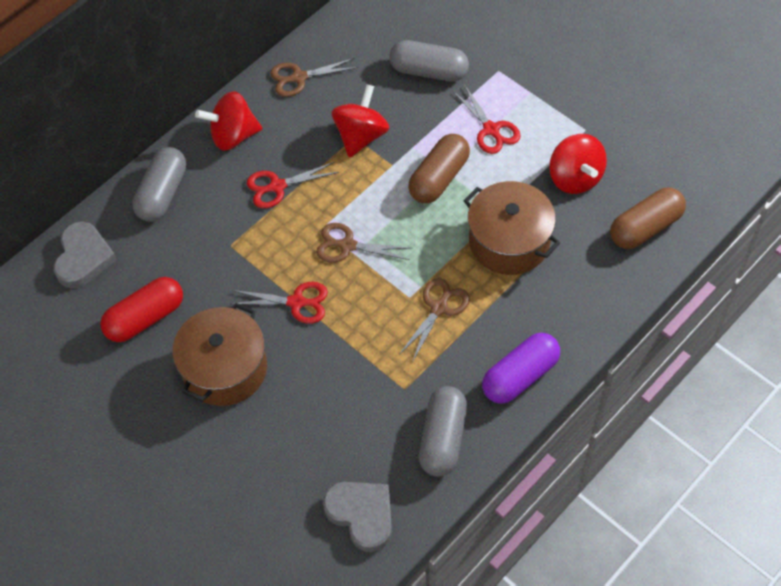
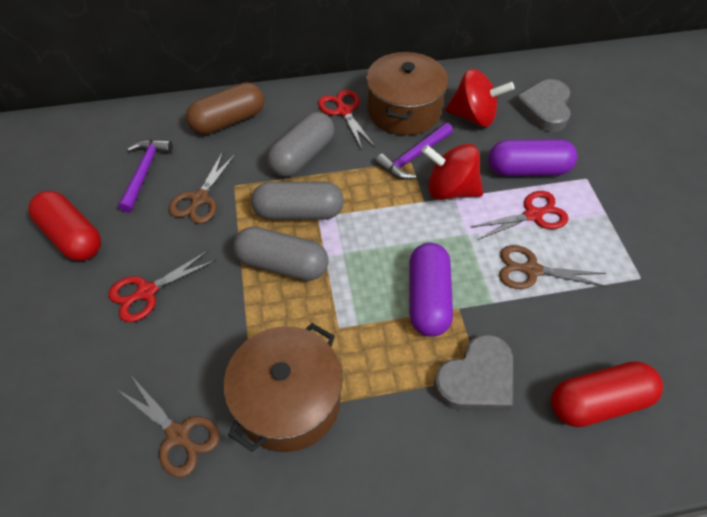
brown capsule: 2 -> 1
purple capsule: 1 -> 2
purple hammer: 0 -> 2
red capsule: 1 -> 2
red spinning top: 3 -> 2

